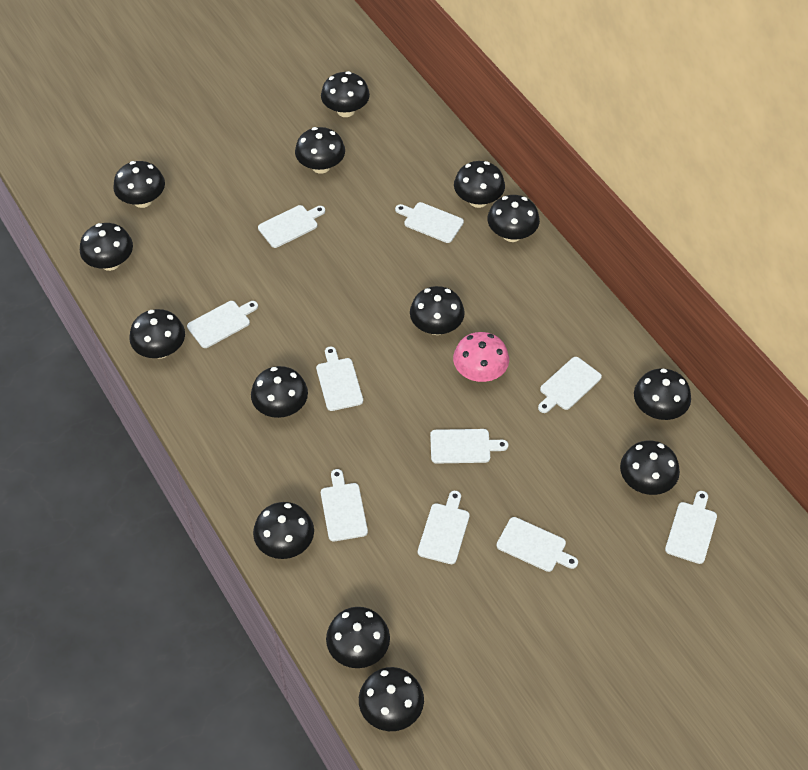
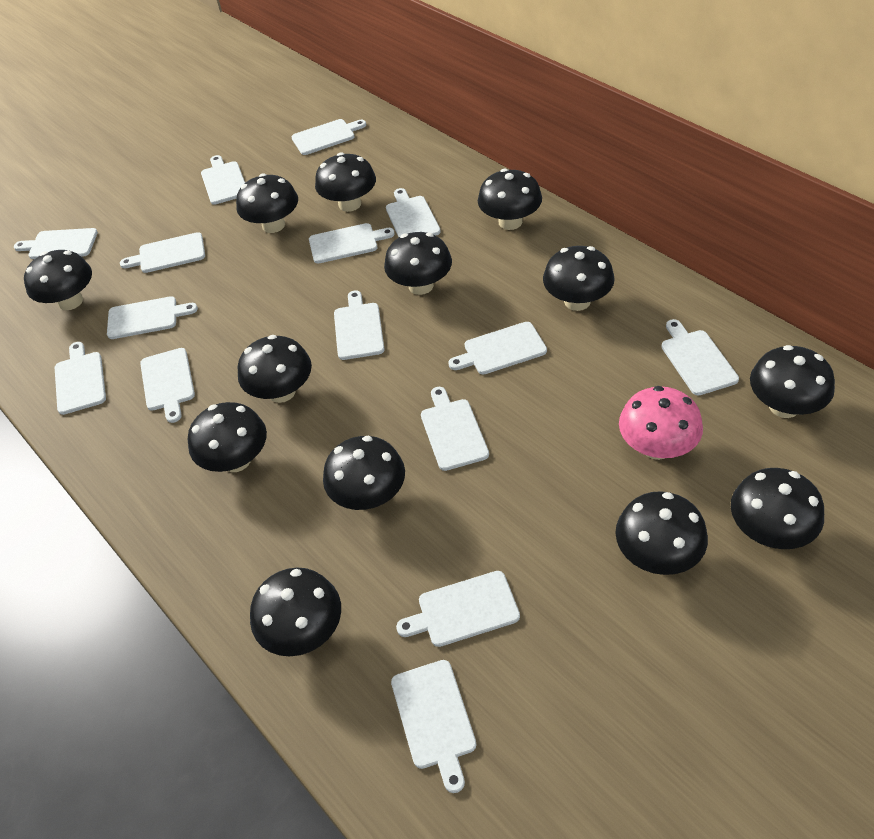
black mushroom: 14 -> 13
white cutting board: 10 -> 15

